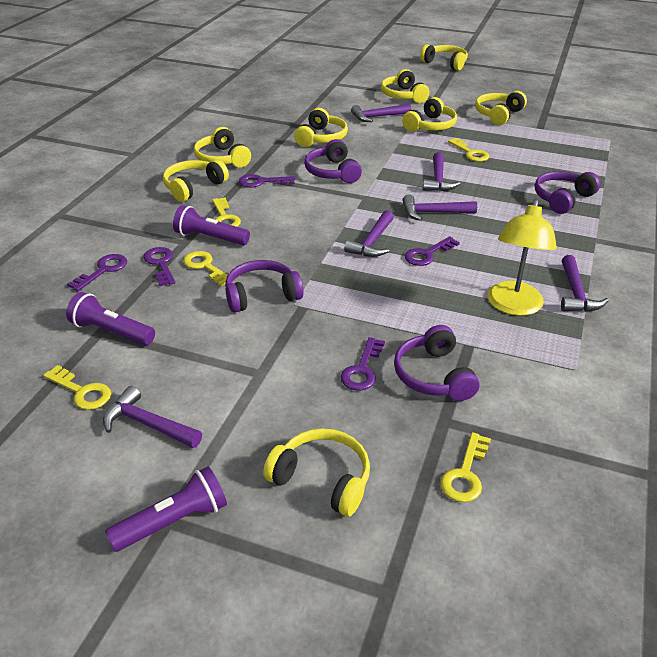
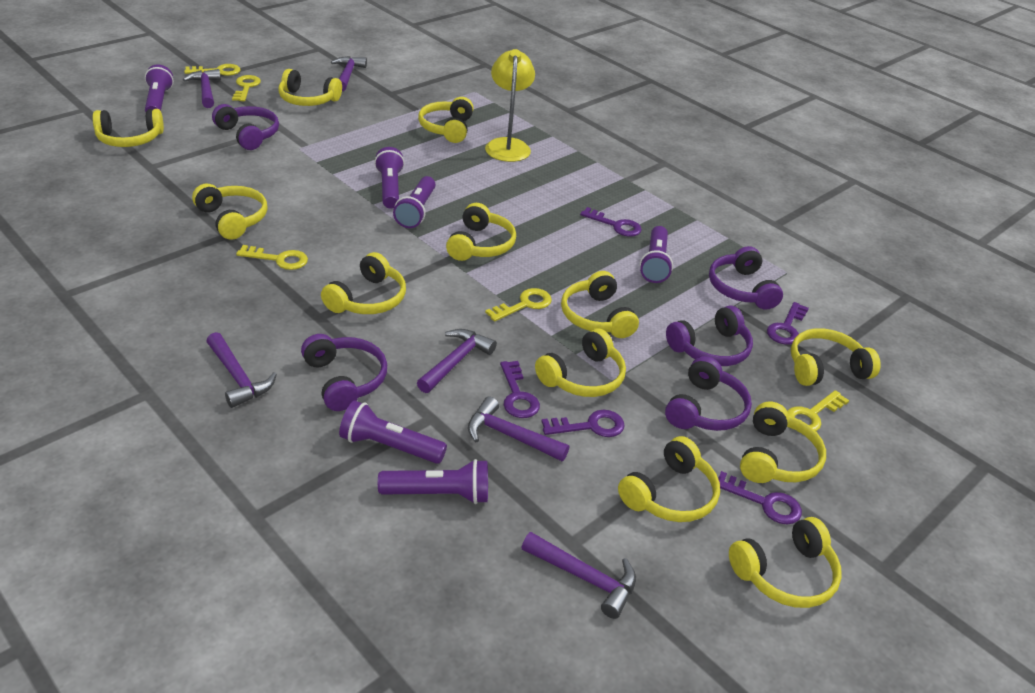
purple flashlight: 3 -> 6
purple headphones: 4 -> 5
yellow headphones: 8 -> 12

